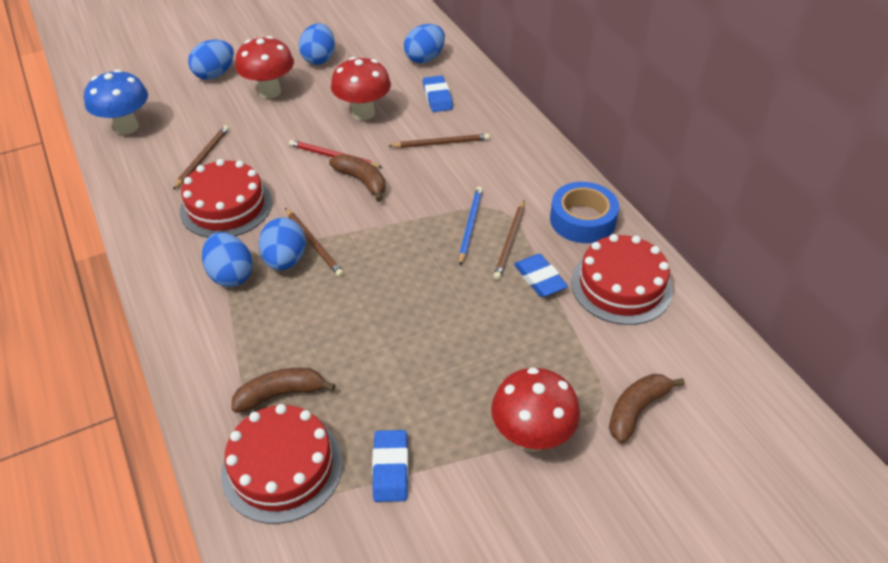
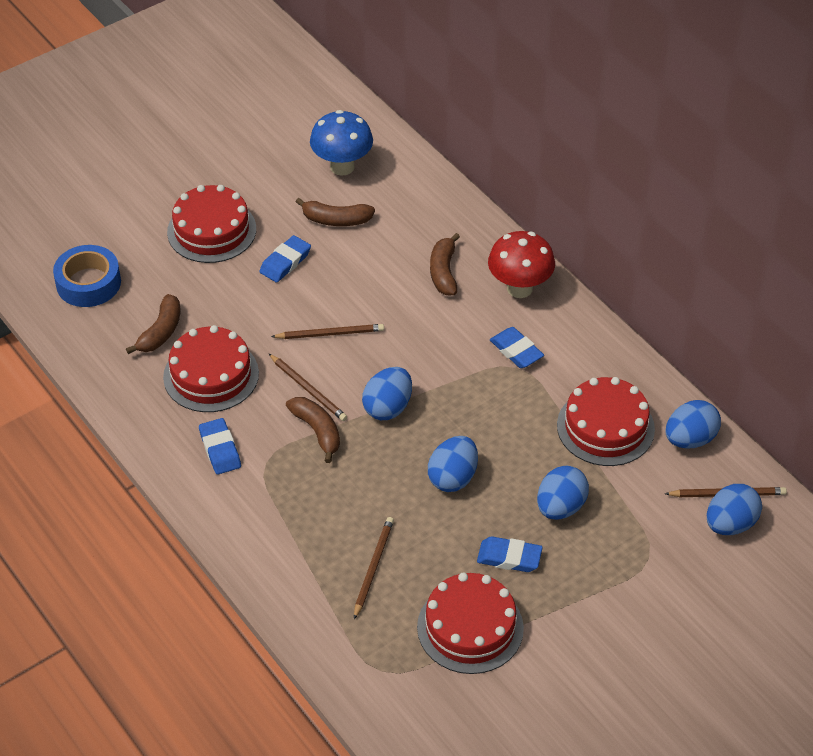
blue eraser: 3 -> 4
blue pencil: 1 -> 0
brown banana: 3 -> 4
red cake: 3 -> 4
red mushroom: 3 -> 1
red pencil: 1 -> 0

